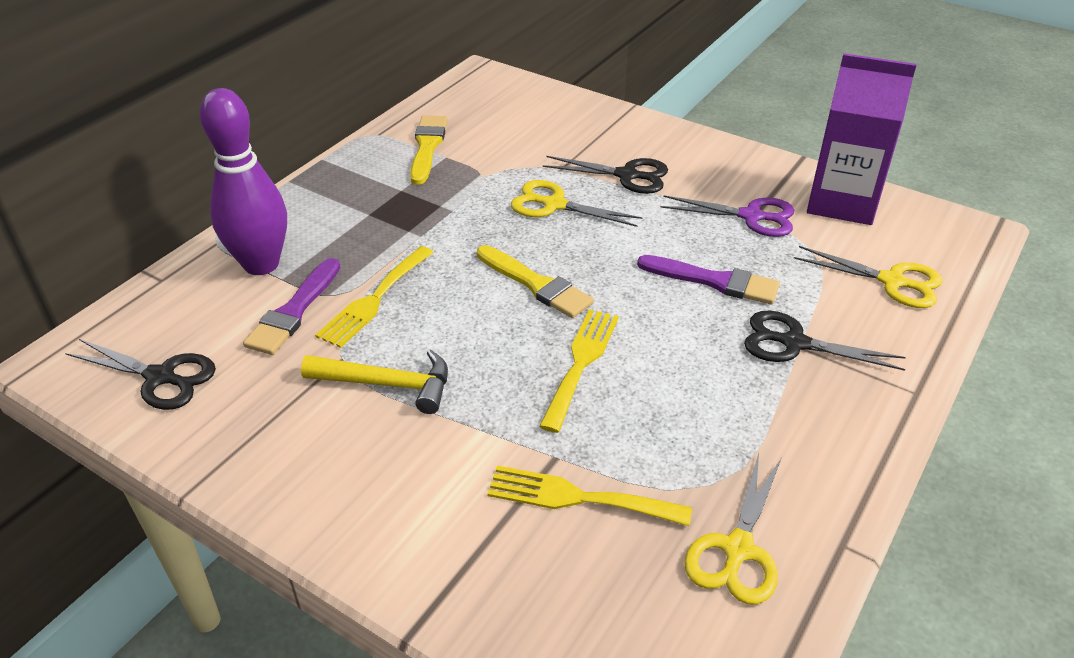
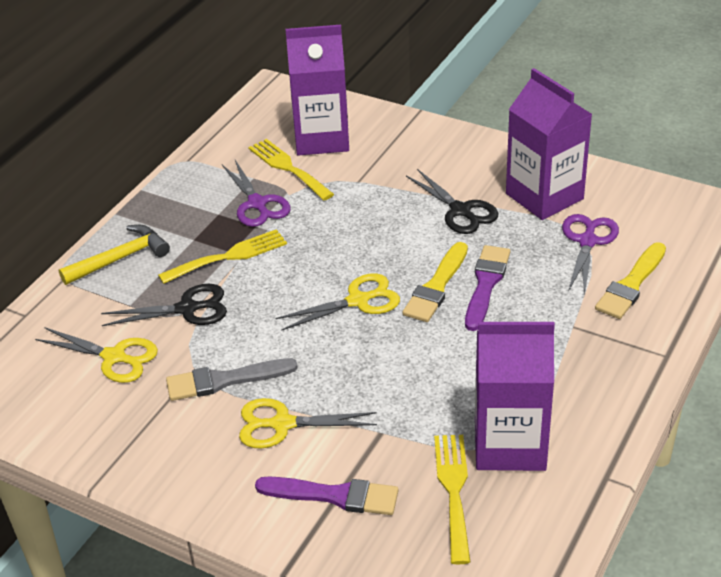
black scissors: 3 -> 2
grey brush: 0 -> 1
purple bowling pin: 1 -> 0
purple carton: 1 -> 3
purple scissors: 1 -> 2

